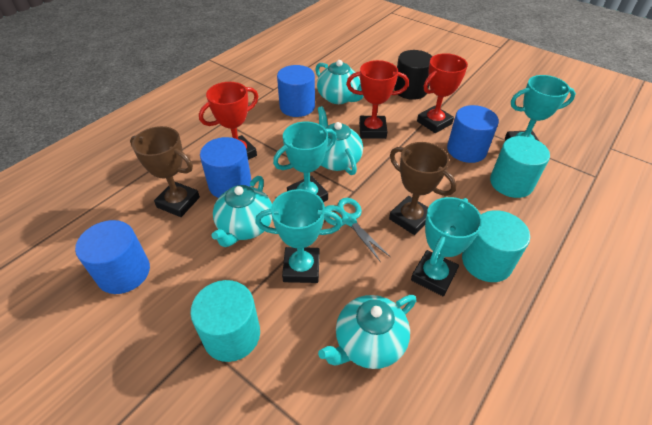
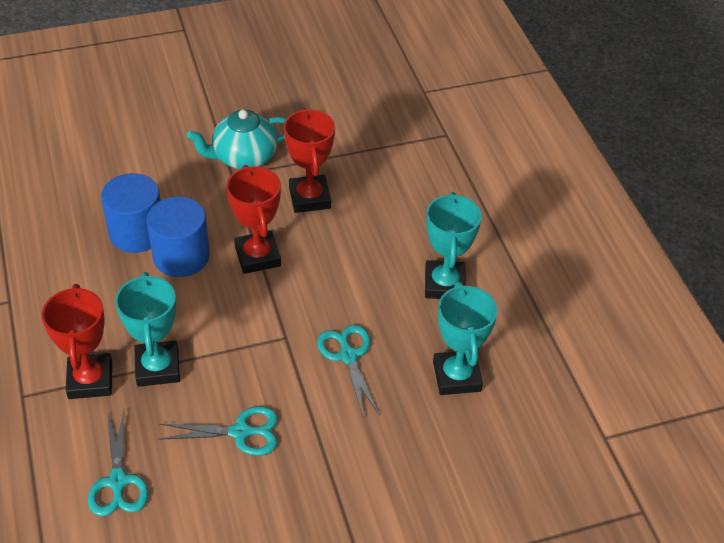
black cylinder: 1 -> 0
blue cylinder: 4 -> 2
brown trophy: 2 -> 0
turquoise cylinder: 3 -> 0
turquoise scissors: 1 -> 3
turquoise teapot: 4 -> 1
turquoise trophy: 4 -> 3

